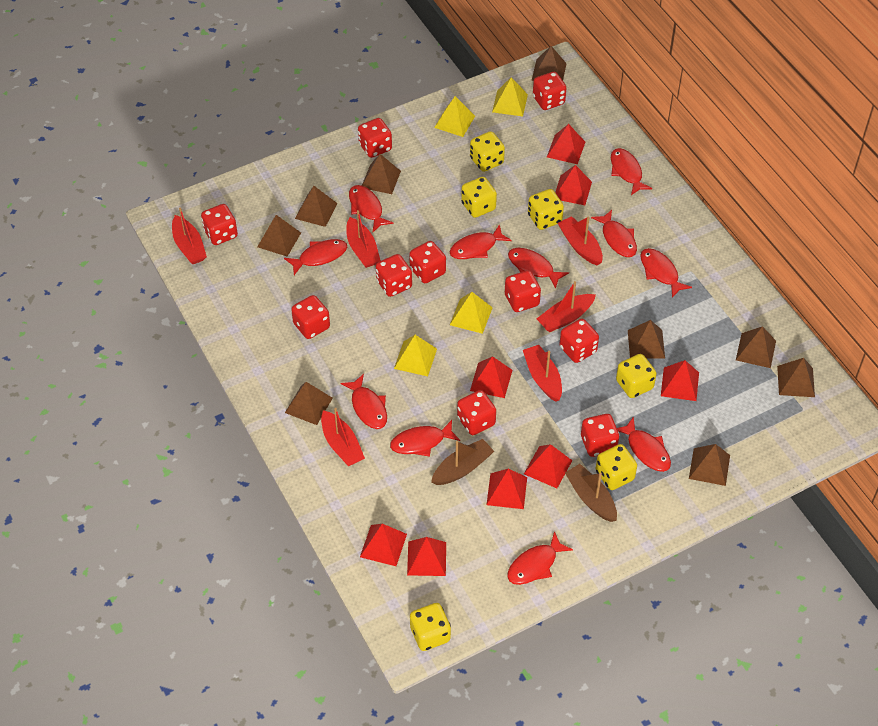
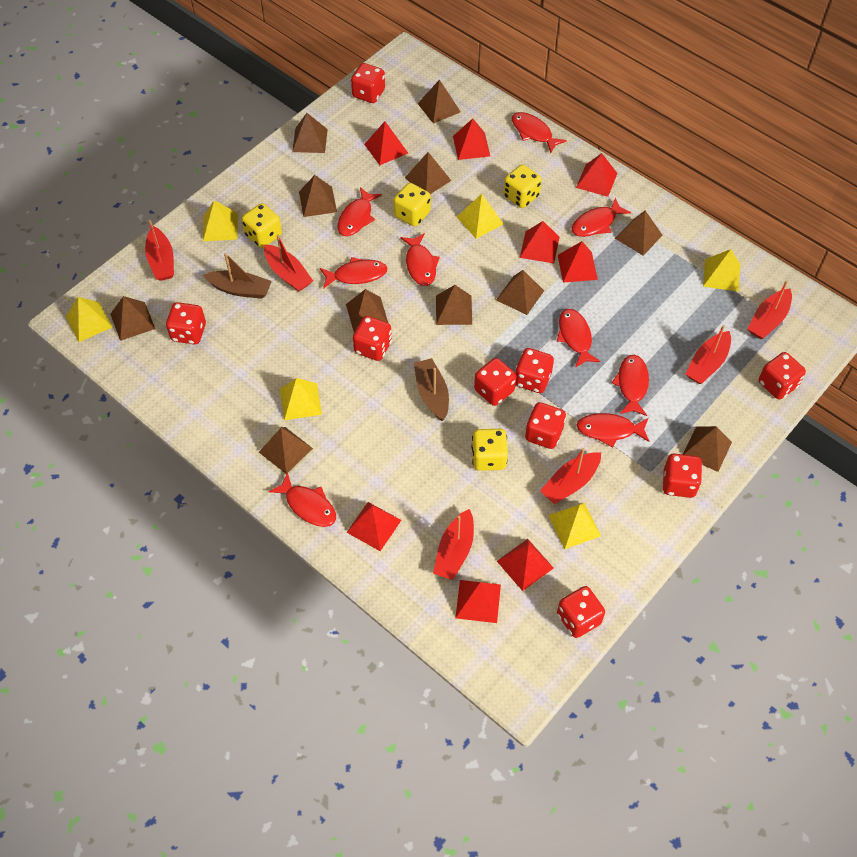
brown pyramid: 9 -> 11
red dice: 10 -> 9
red fish: 11 -> 9
yellow dice: 6 -> 4
yellow pyramid: 4 -> 6

